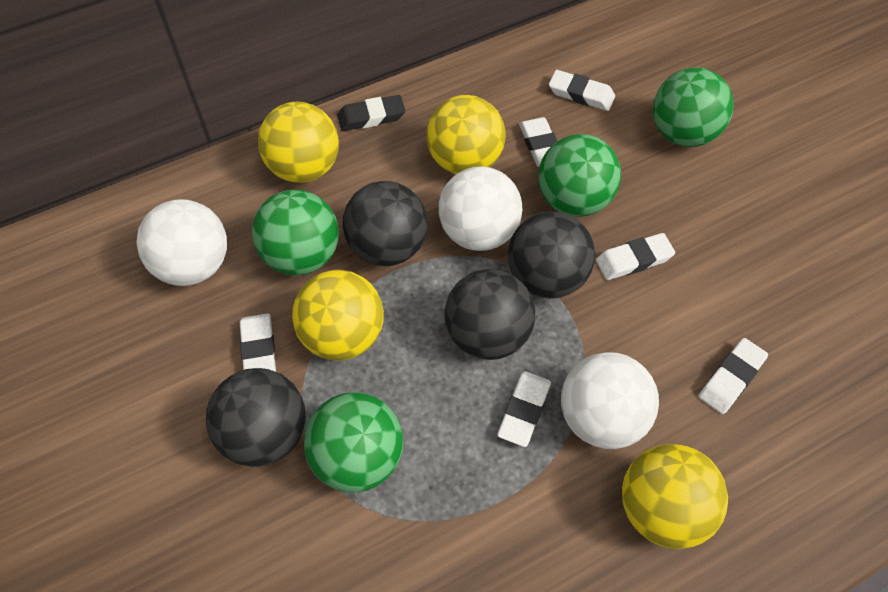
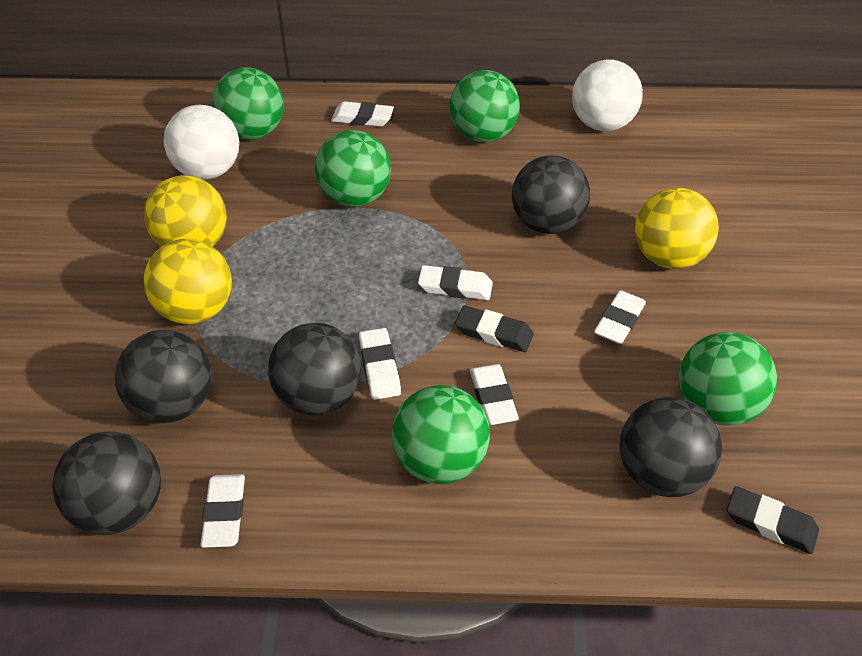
black ball: 4 -> 5
black eraser: 1 -> 2
green ball: 4 -> 5
white ball: 3 -> 2
yellow ball: 4 -> 3

